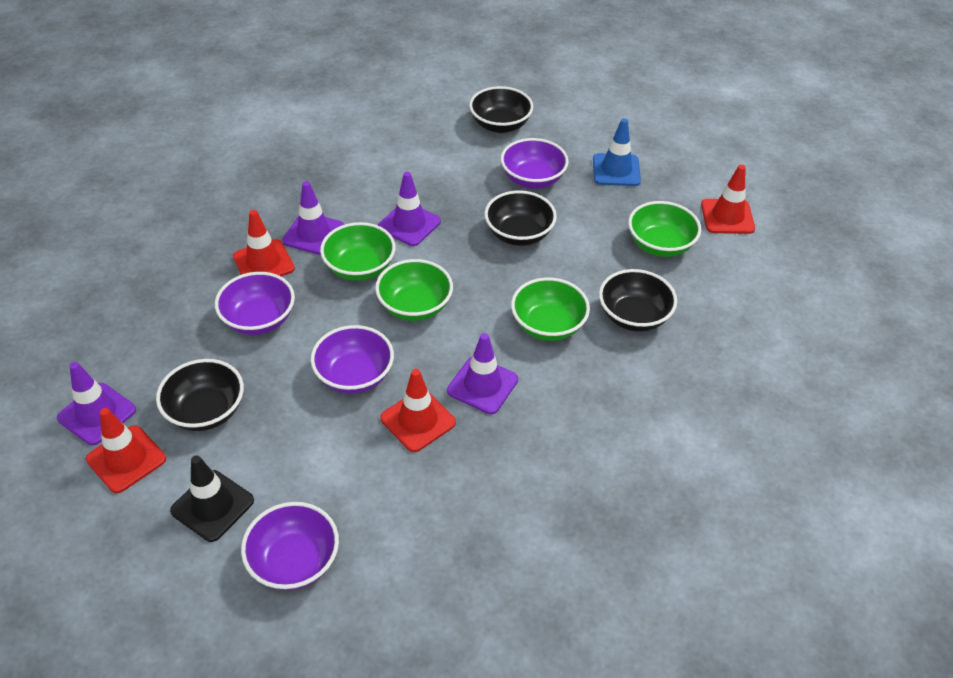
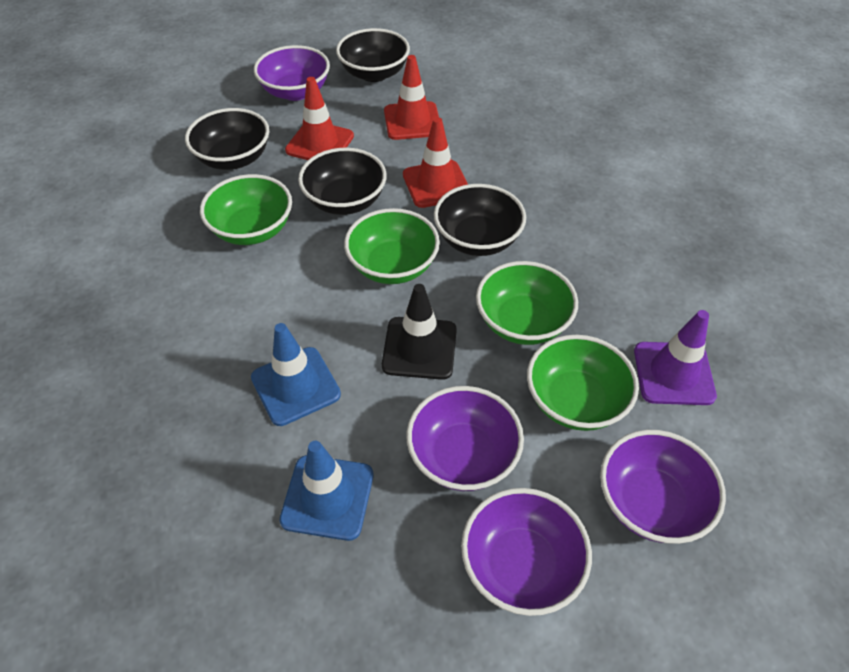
blue traffic cone: 1 -> 2
purple traffic cone: 4 -> 1
red traffic cone: 4 -> 3

